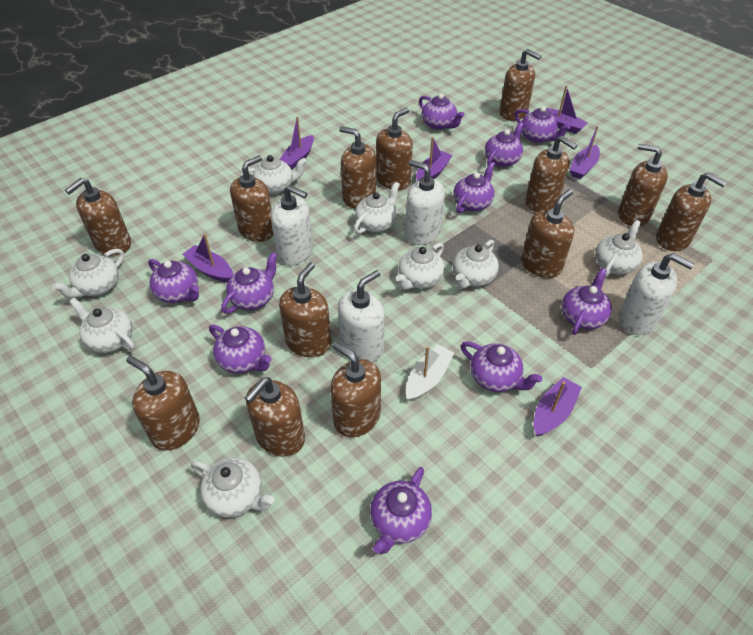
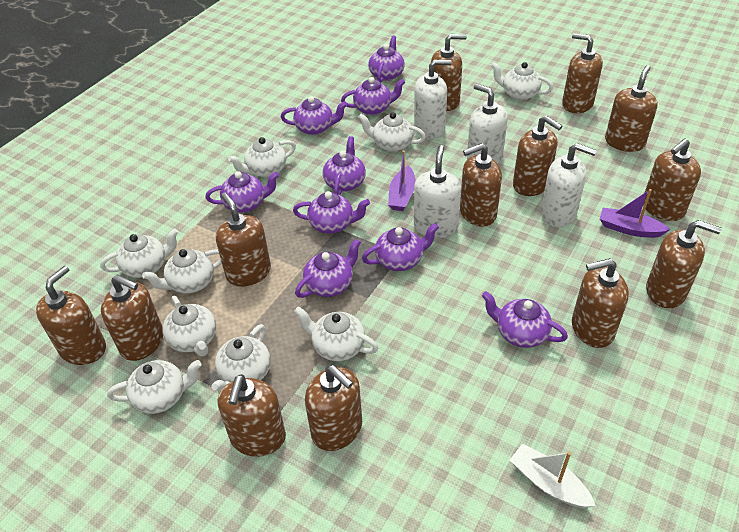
purple boat: 6 -> 2
purple teapot: 10 -> 9
white teapot: 8 -> 9

